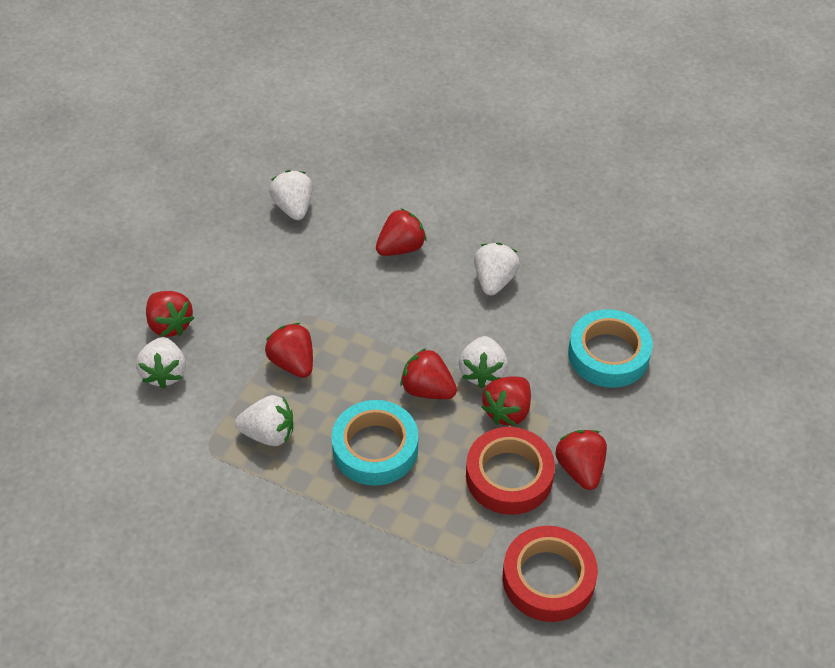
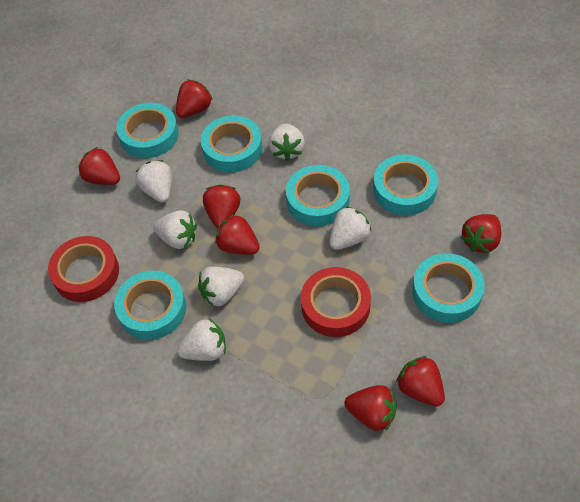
red strawberry: 6 -> 7
turquoise tape: 2 -> 6
white strawberry: 5 -> 6

